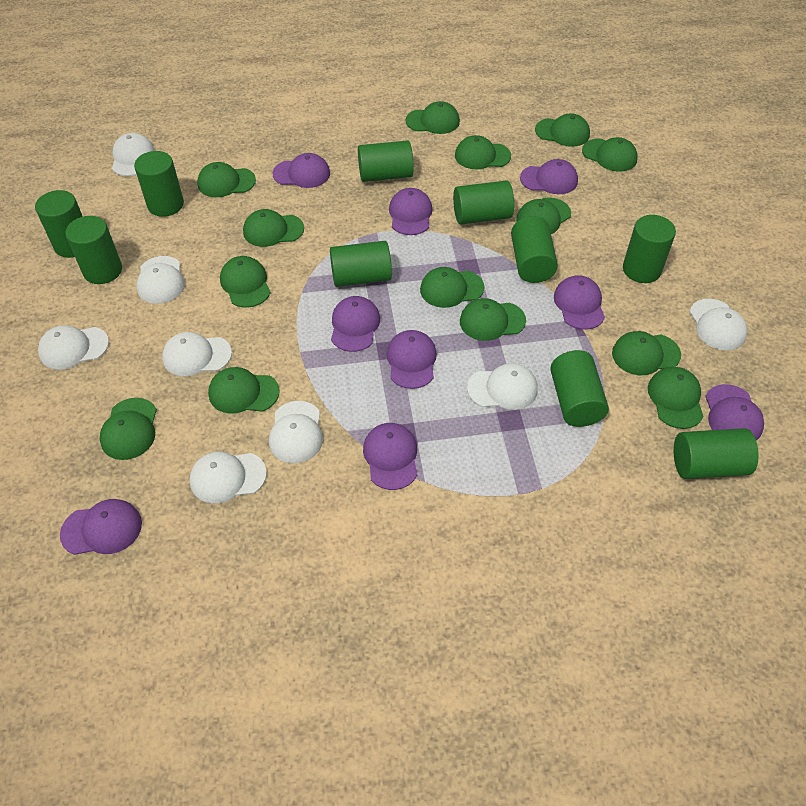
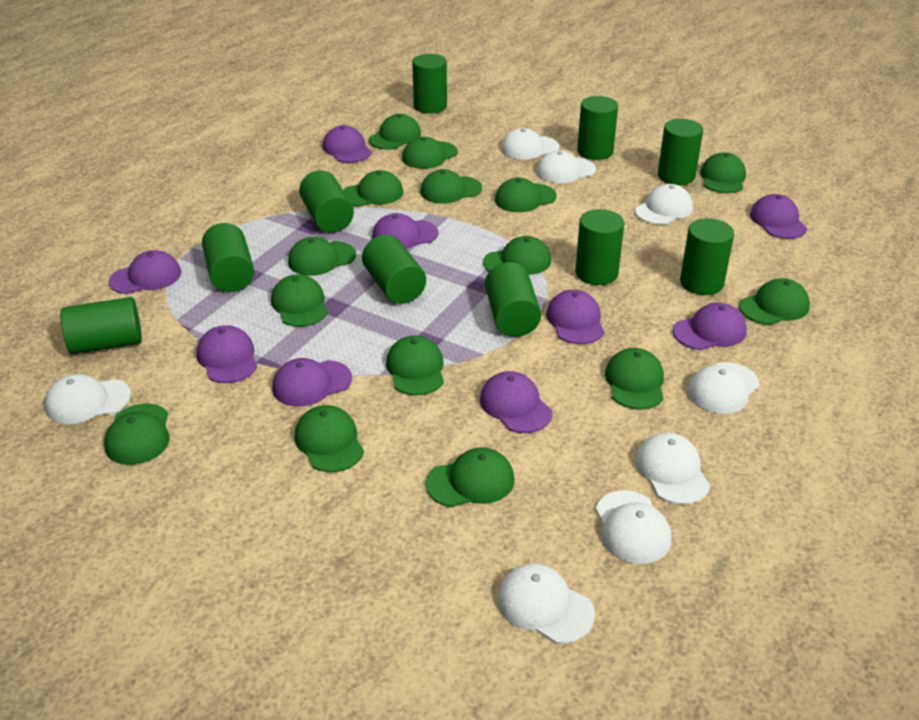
green cap: 14 -> 15

